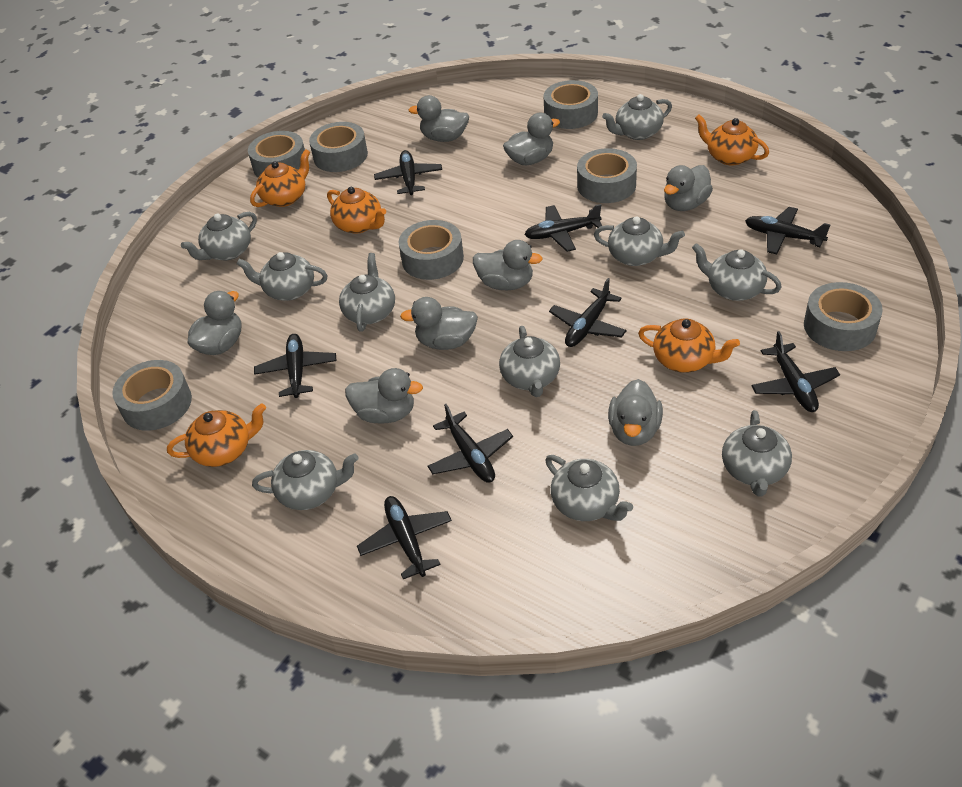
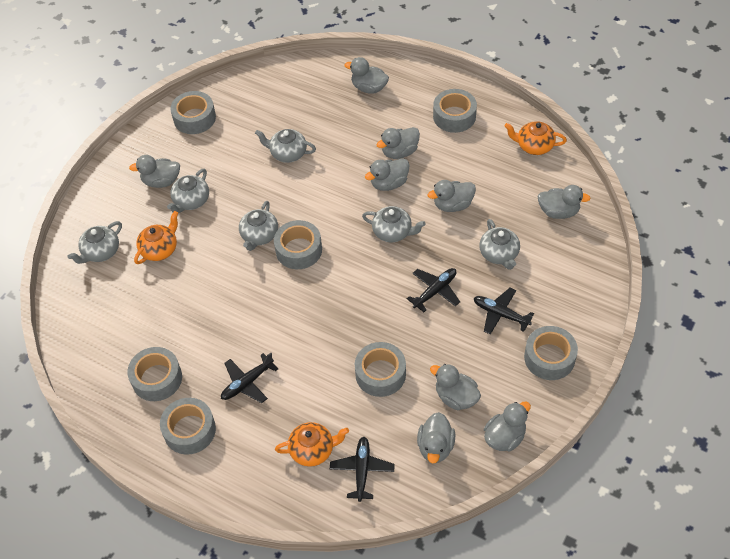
black plane: 8 -> 4
grey duck: 8 -> 9
grey teapot: 10 -> 6
orange teapot: 5 -> 3

